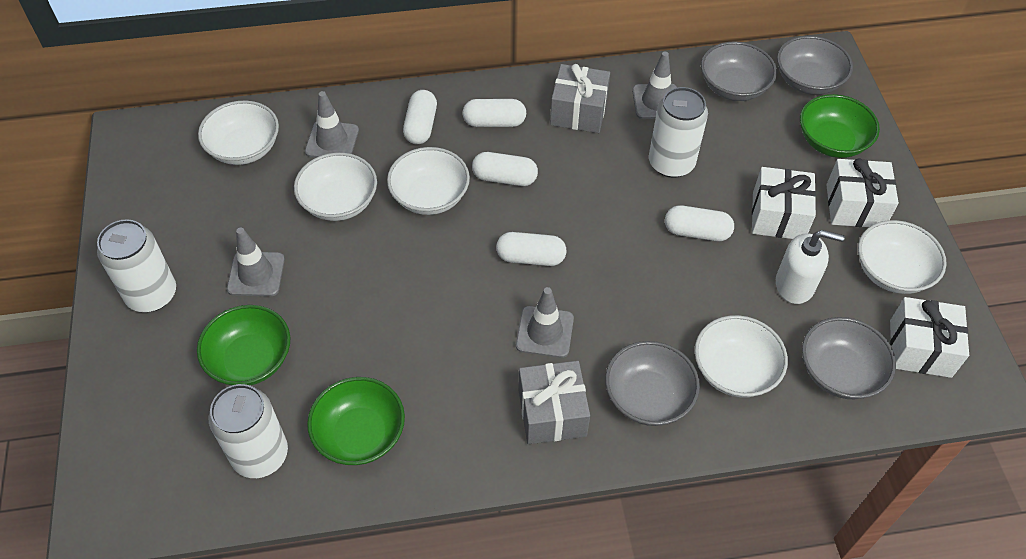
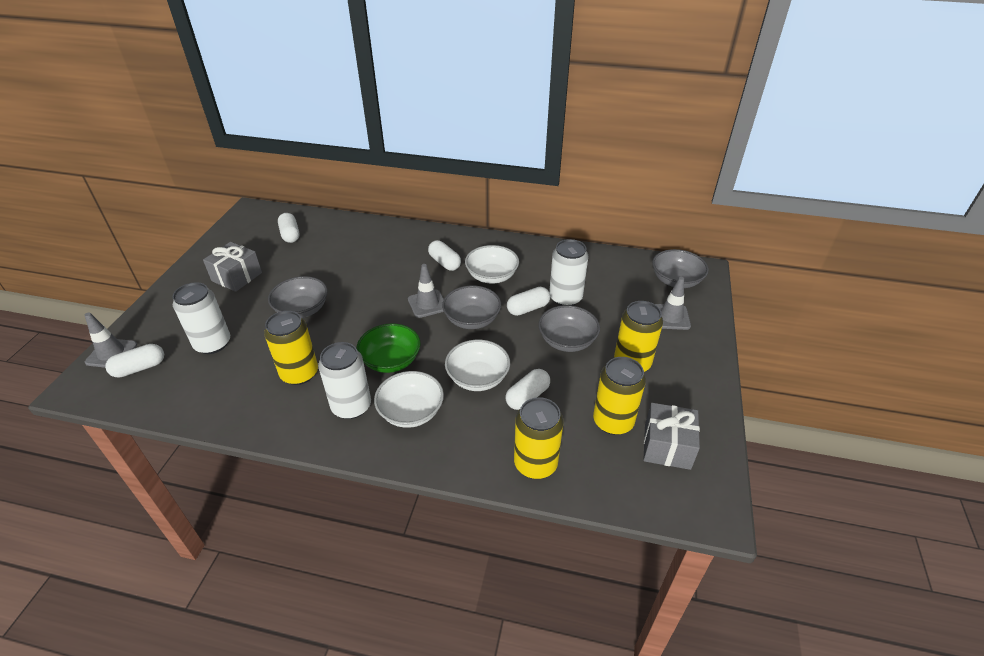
green bowl: 3 -> 1
grey traffic cone: 4 -> 3
white bowl: 5 -> 3
white gift: 3 -> 0
white soap dispenser: 1 -> 0
yellow can: 0 -> 4

